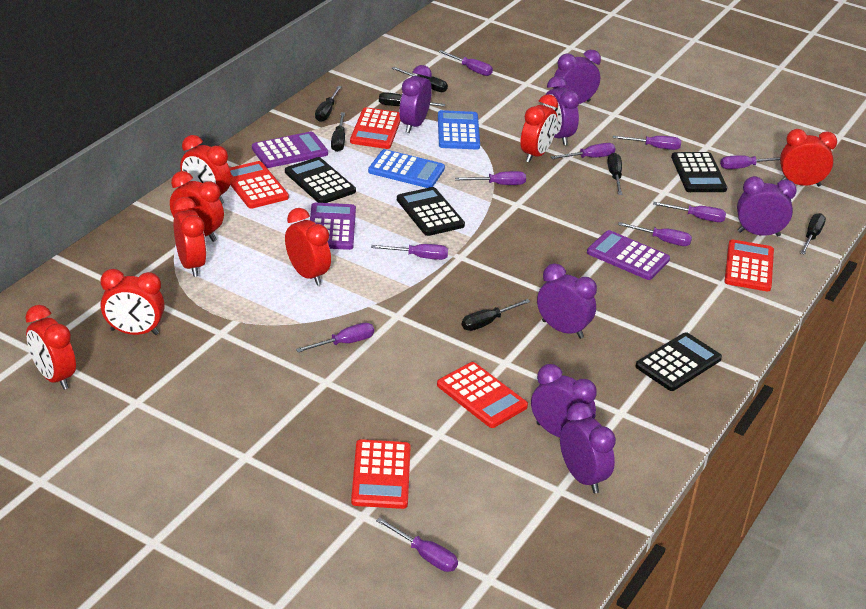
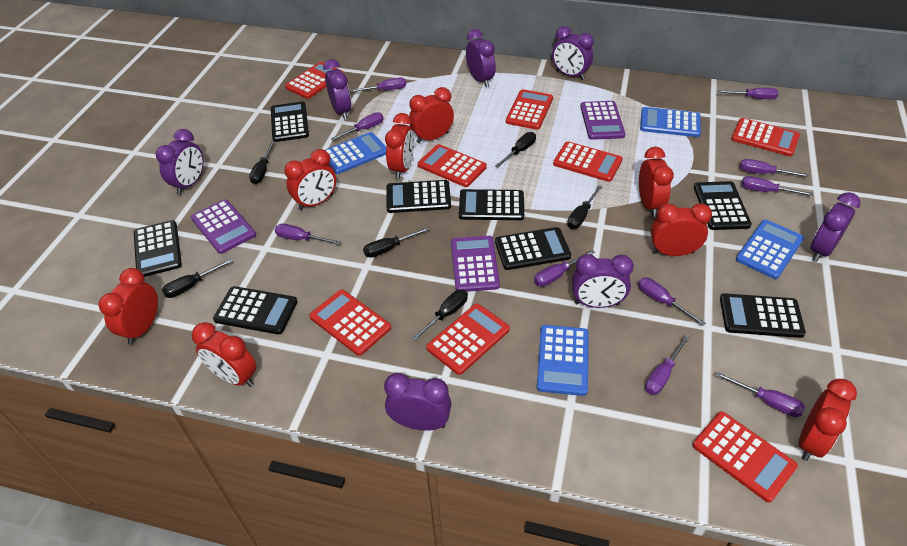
black calculator: 4 -> 8
black screwdriver: 7 -> 6
blue calculator: 2 -> 4
red calculator: 5 -> 8

